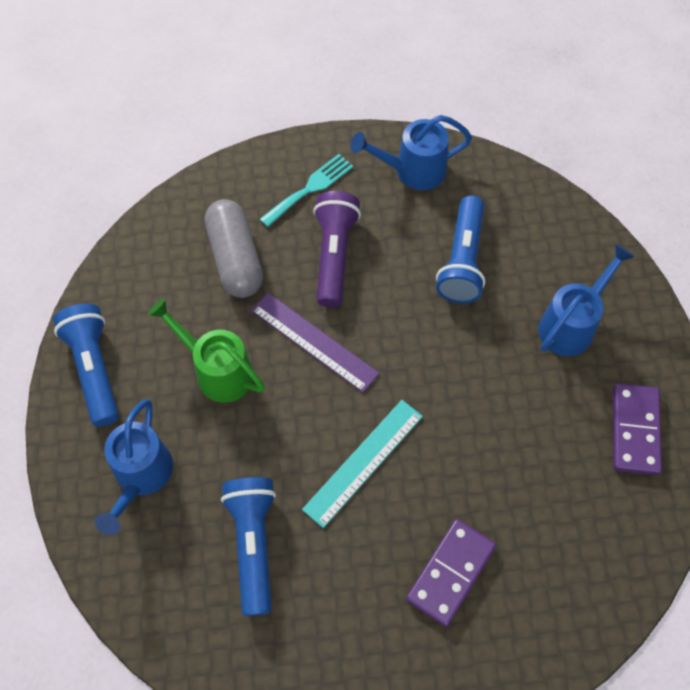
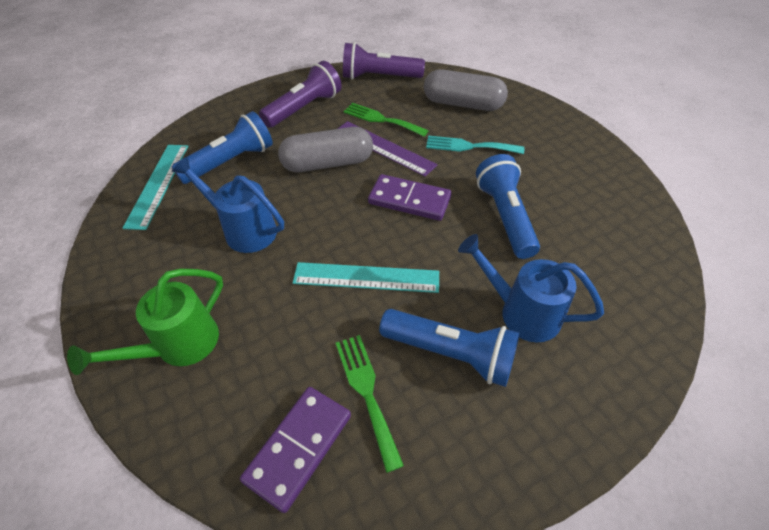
blue watering can: 3 -> 2
green fork: 0 -> 2
grey capsule: 1 -> 2
purple flashlight: 1 -> 2
turquoise ruler: 1 -> 2

